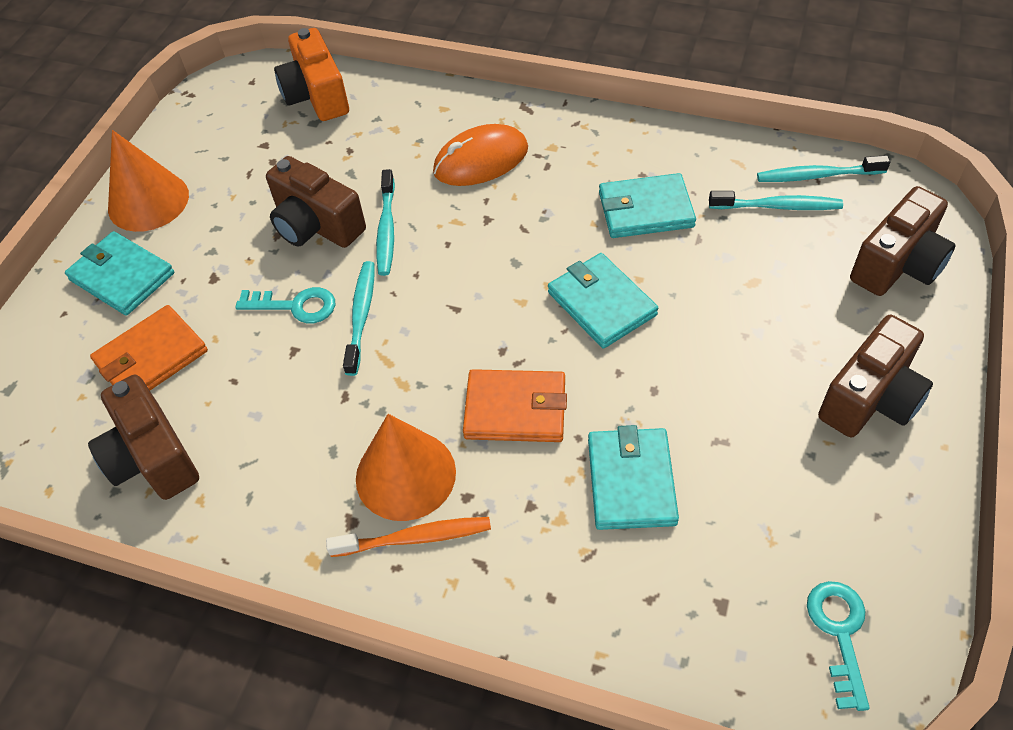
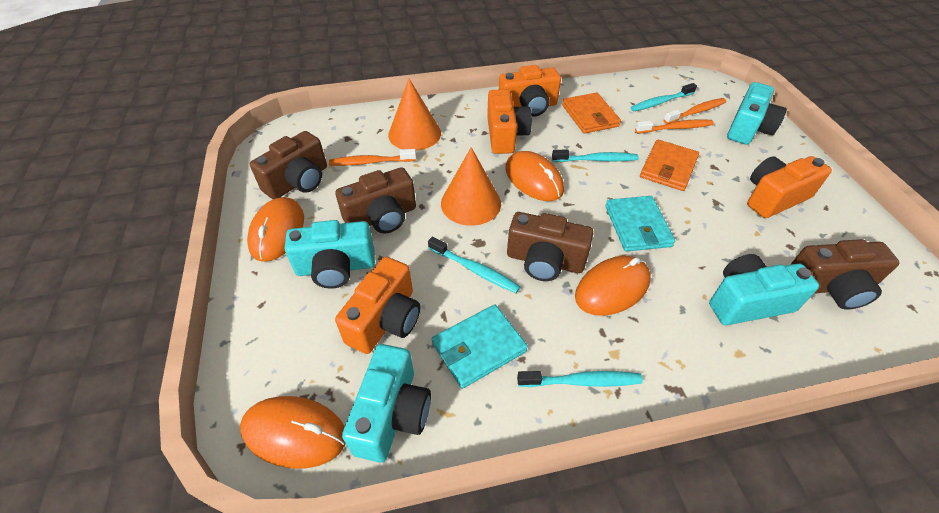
orange camera: 1 -> 4
orange mouse: 1 -> 4
orange toothbrush: 1 -> 3
turquoise camera: 0 -> 4
turquoise key: 2 -> 0
turquoise wallet: 4 -> 2

